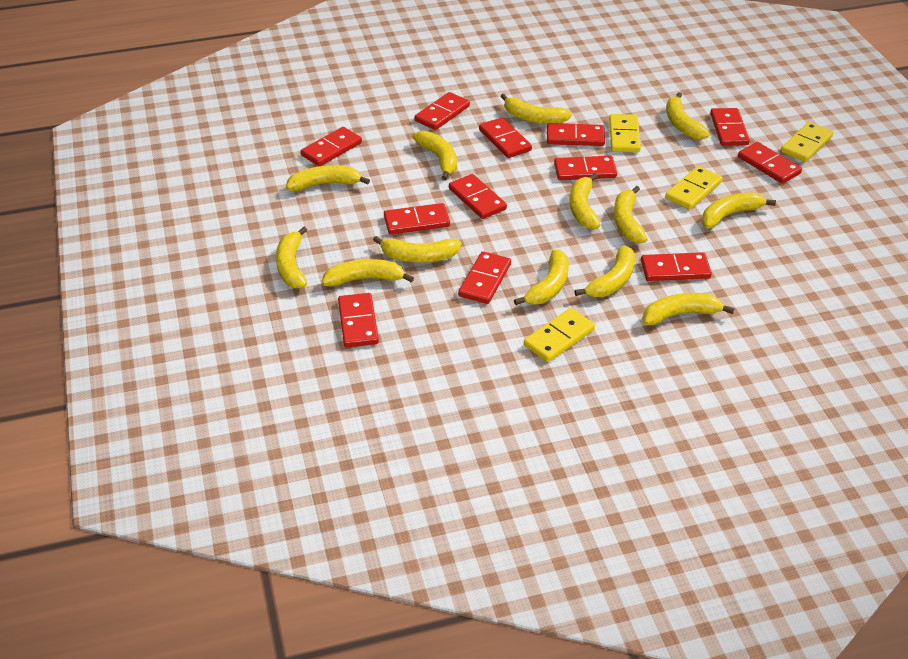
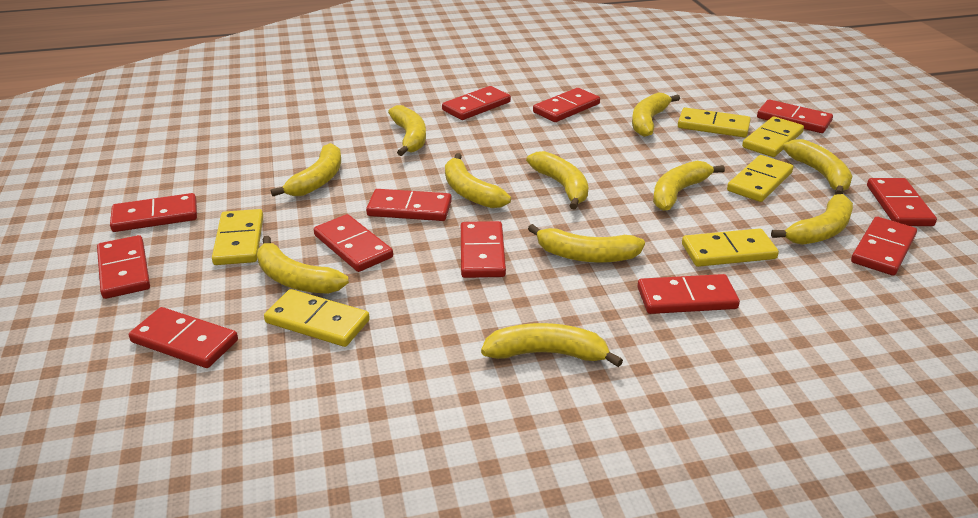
yellow banana: 13 -> 11
yellow domino: 4 -> 6

